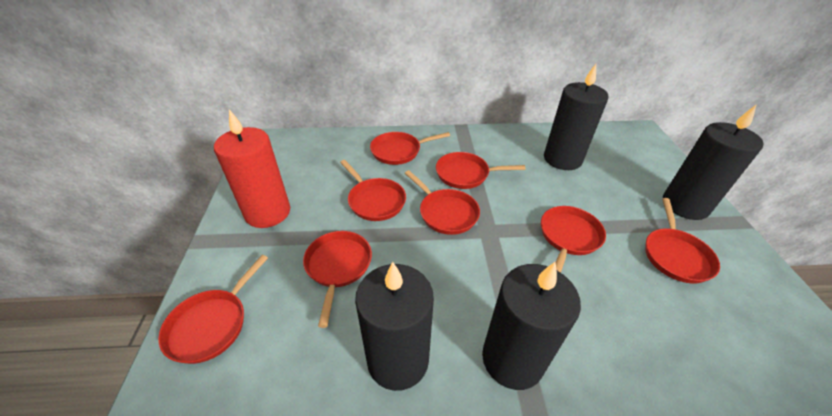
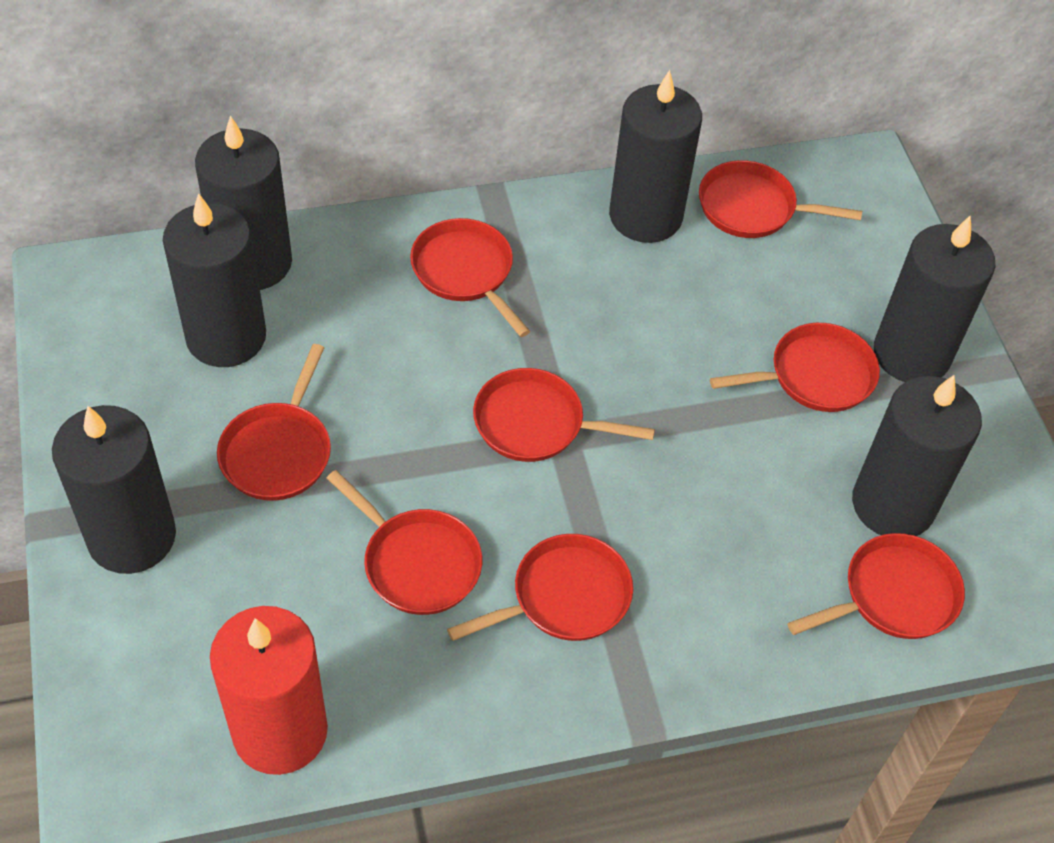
black candle: 4 -> 6

